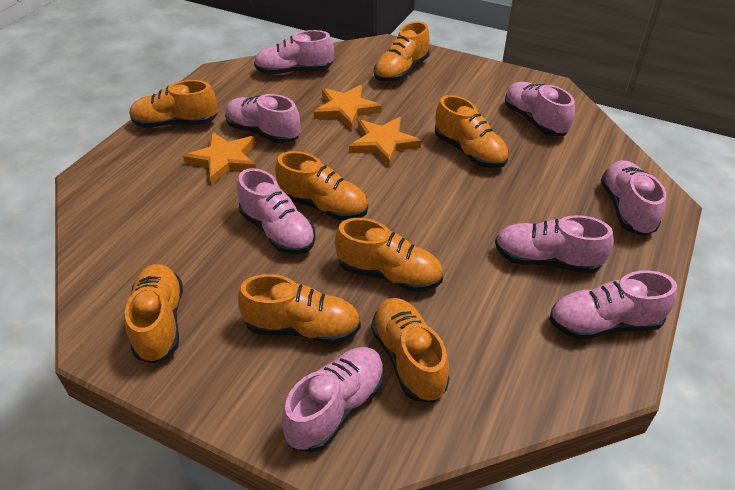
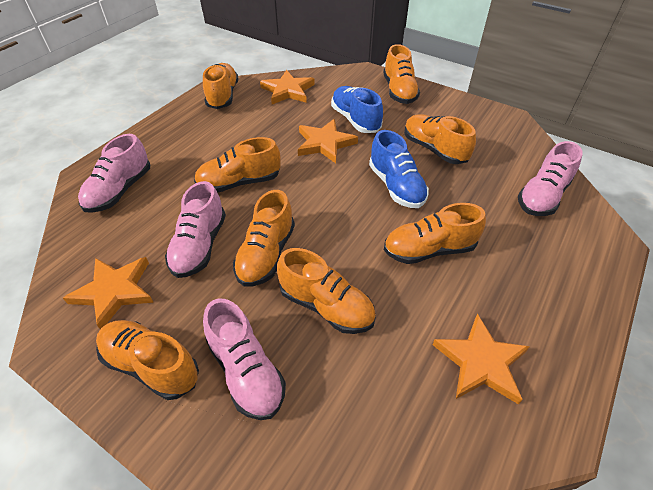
blue shoe: 0 -> 2
orange star: 3 -> 4
pink shoe: 8 -> 4

